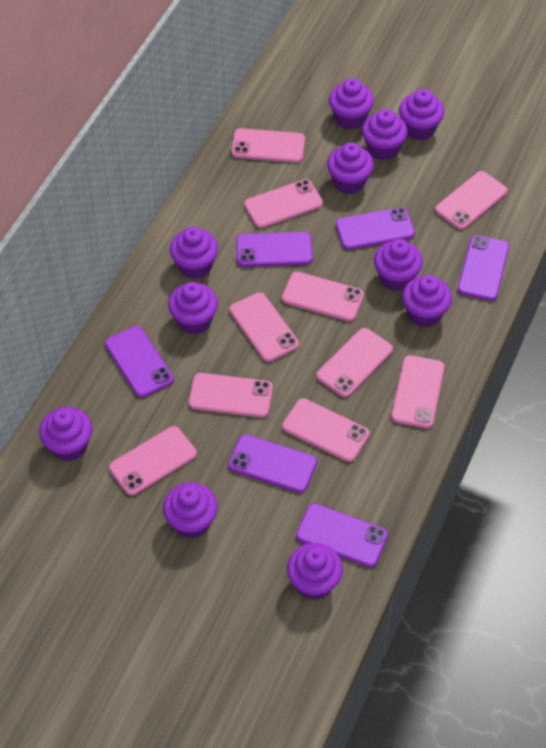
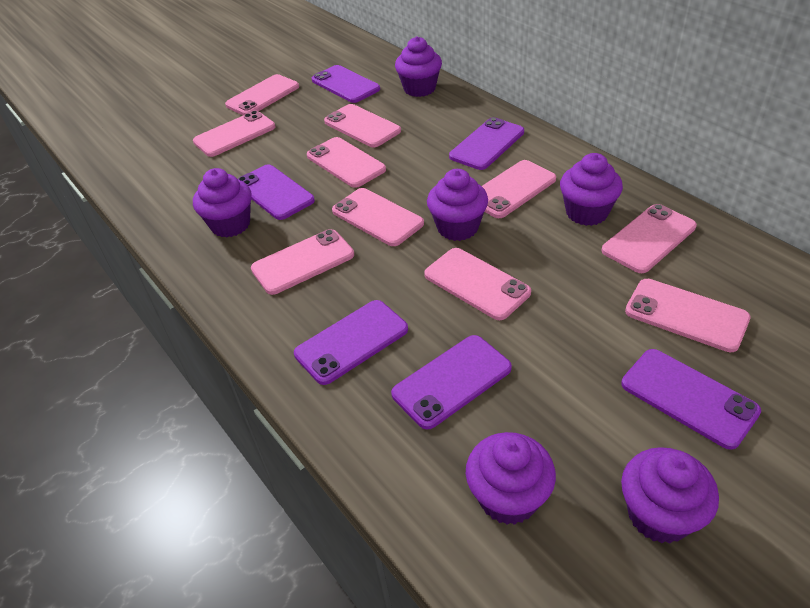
purple cupcake: 11 -> 6

